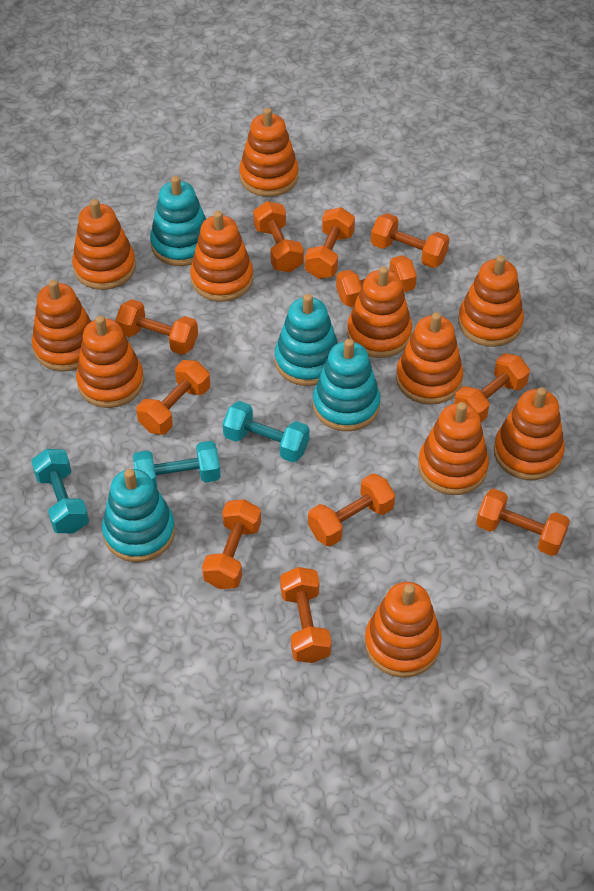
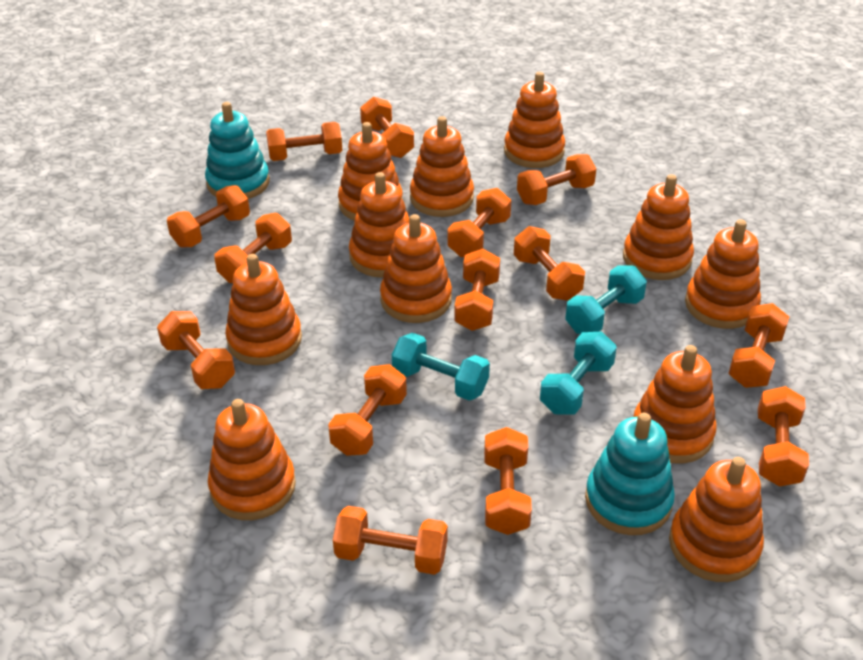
orange dumbbell: 11 -> 14
turquoise stacking toy: 4 -> 2

